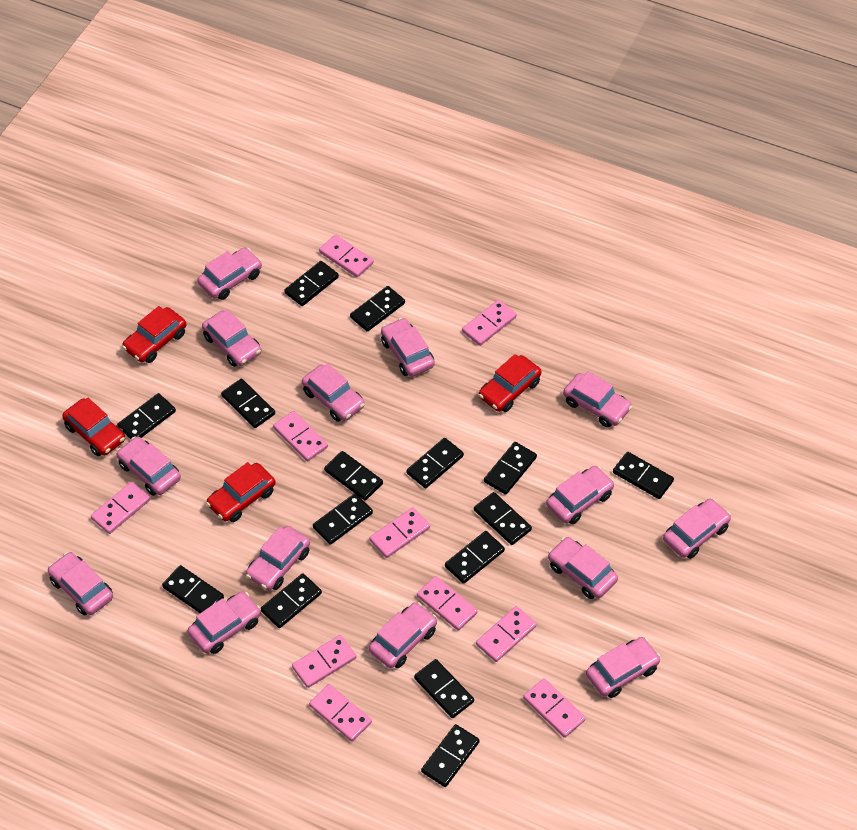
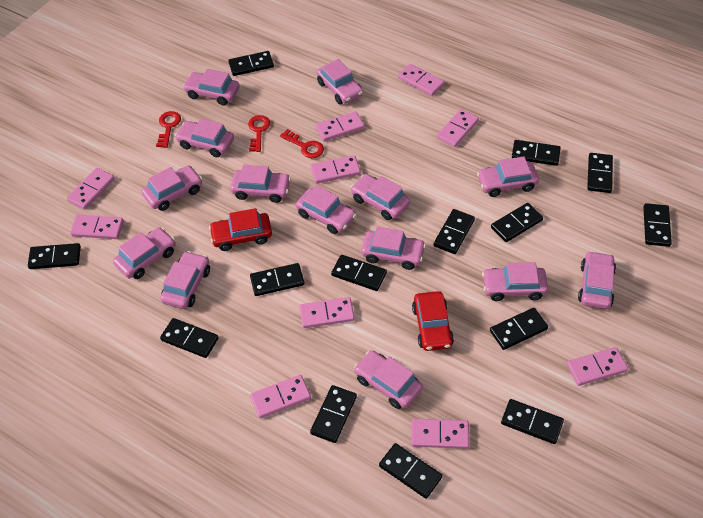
black domino: 15 -> 14
red car: 4 -> 2
red key: 0 -> 3

